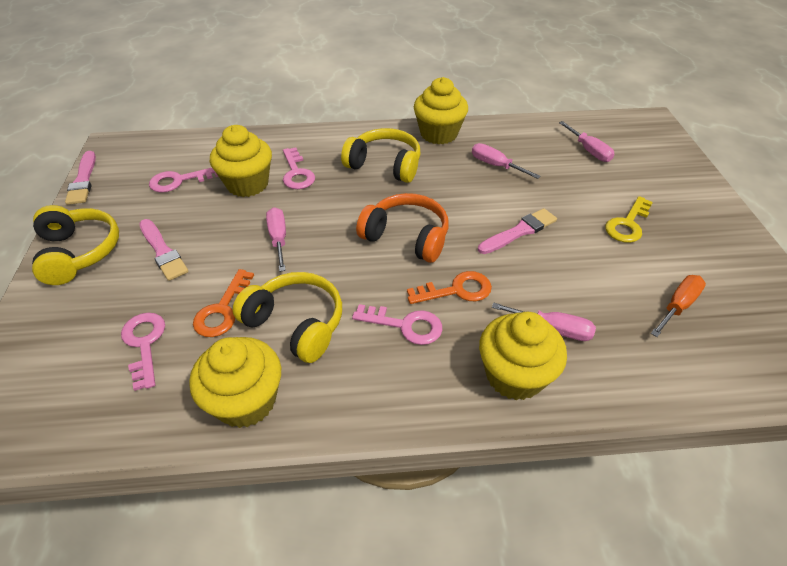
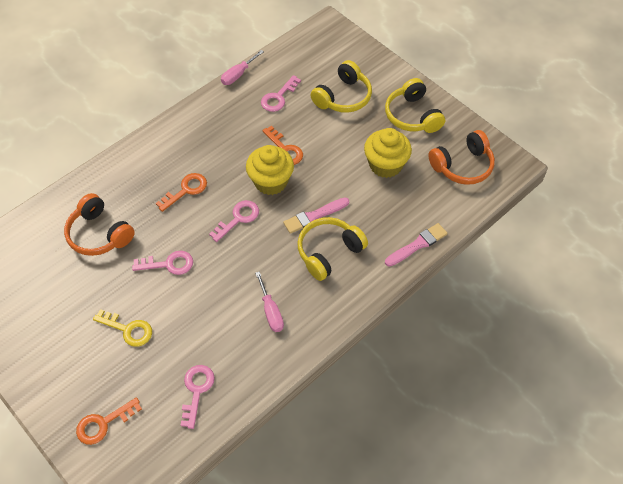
orange headphones: 1 -> 2
orange key: 2 -> 3
orange screwdriver: 1 -> 0
pink brush: 3 -> 2
pink screwdriver: 4 -> 2
yellow cupcake: 4 -> 2

